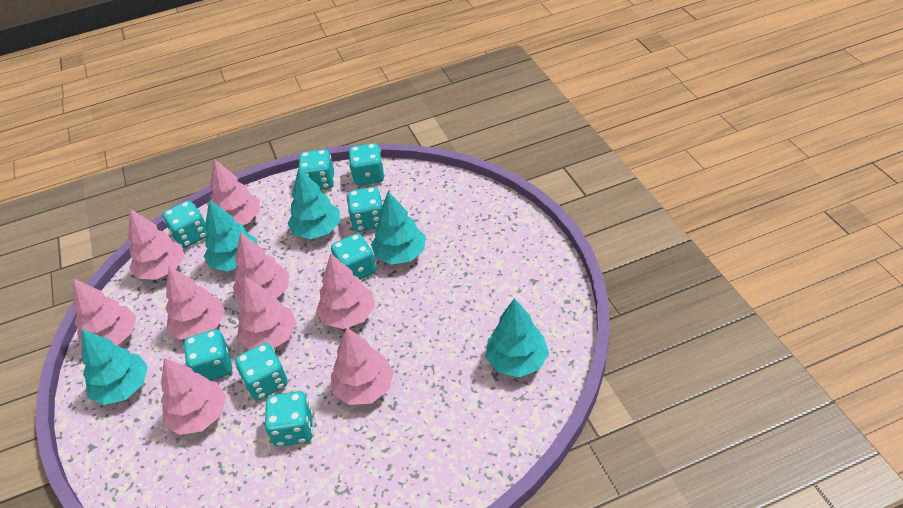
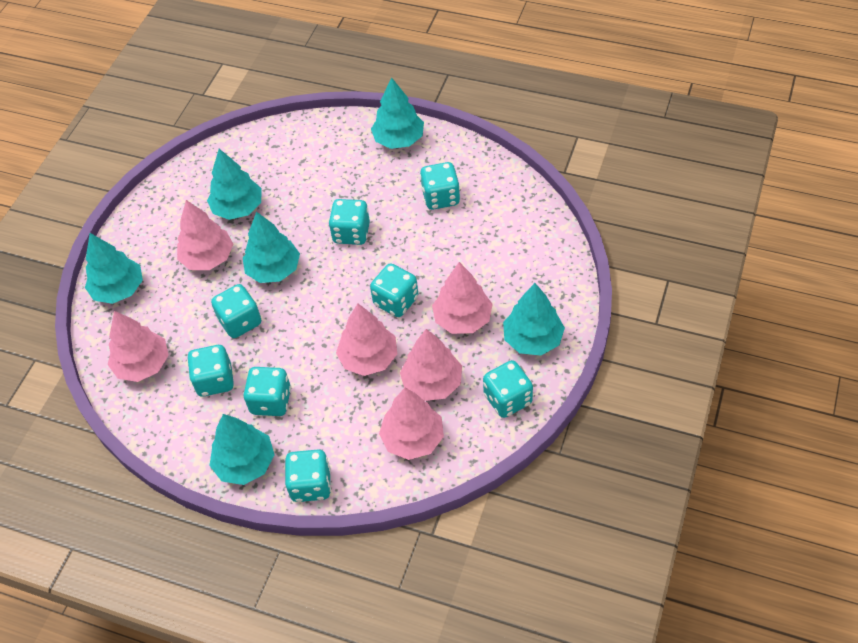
pink tree: 9 -> 6
turquoise tree: 5 -> 6

